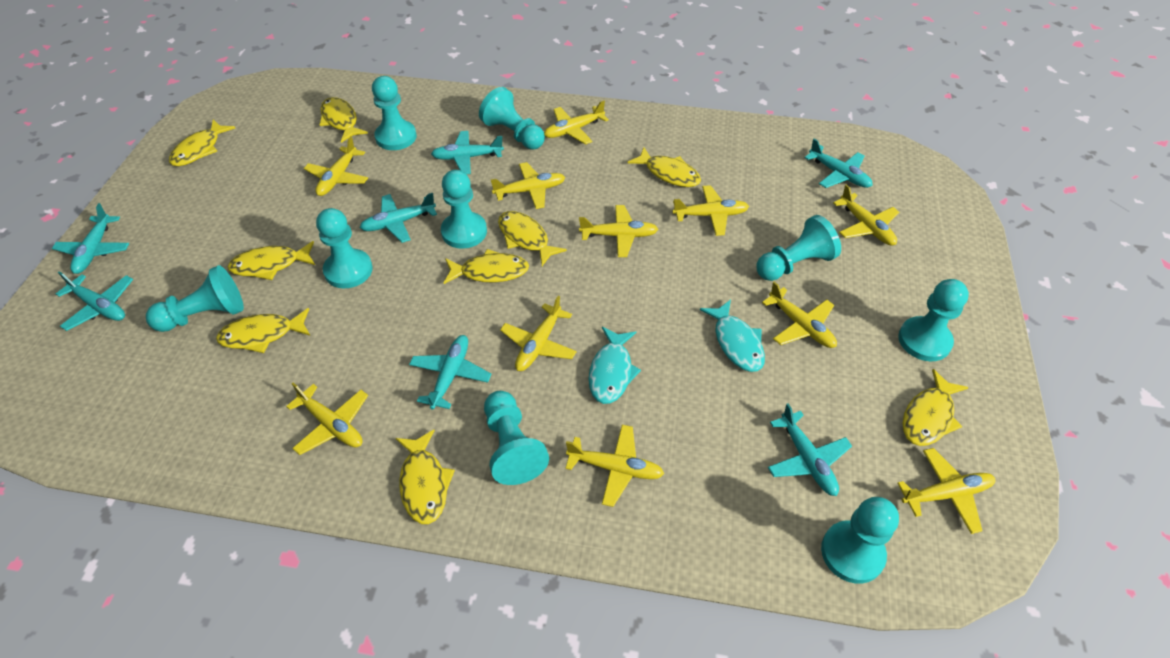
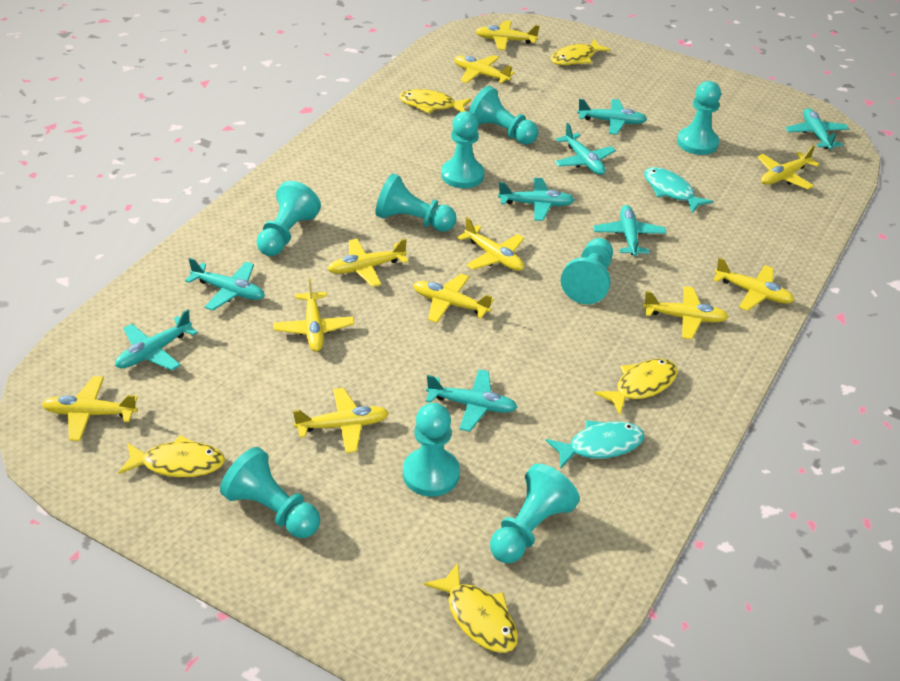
turquoise plane: 7 -> 8
yellow fish: 9 -> 5

